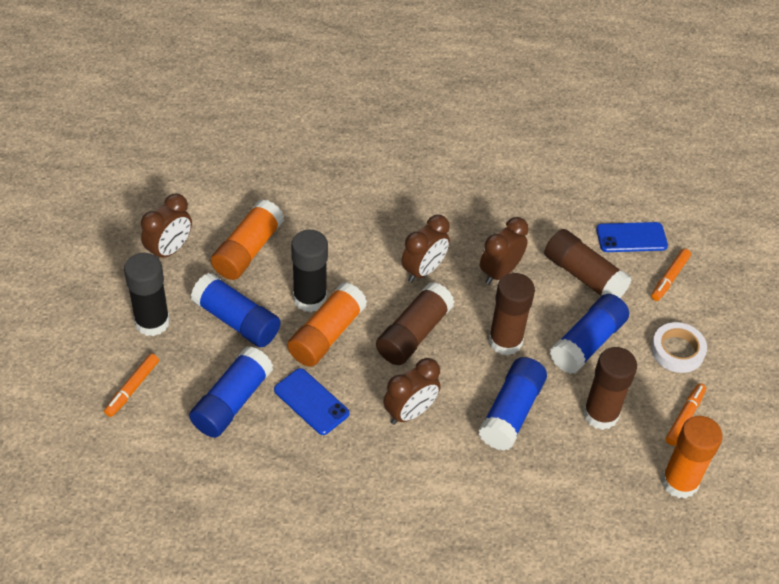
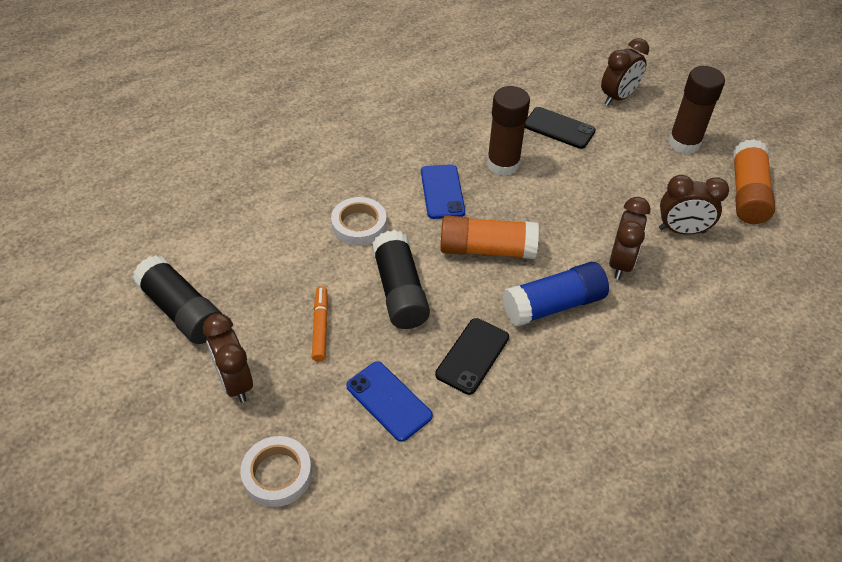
black phone: 0 -> 2
blue glue stick: 4 -> 1
brown glue stick: 4 -> 2
orange glue stick: 3 -> 2
orange marker: 3 -> 1
white tape: 1 -> 2

